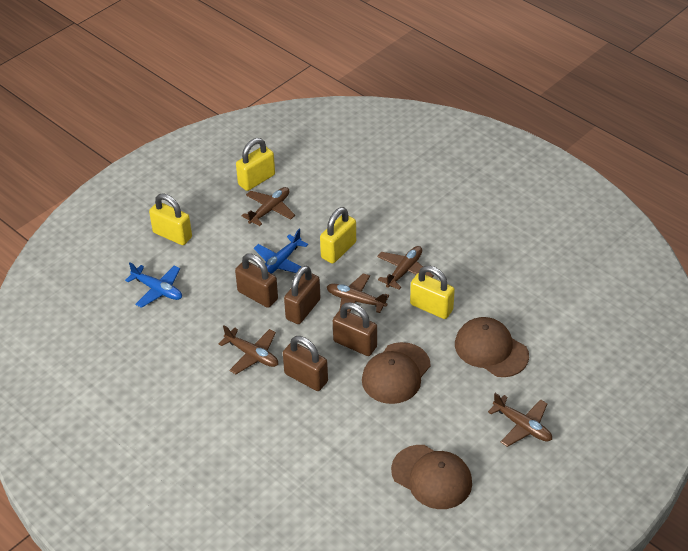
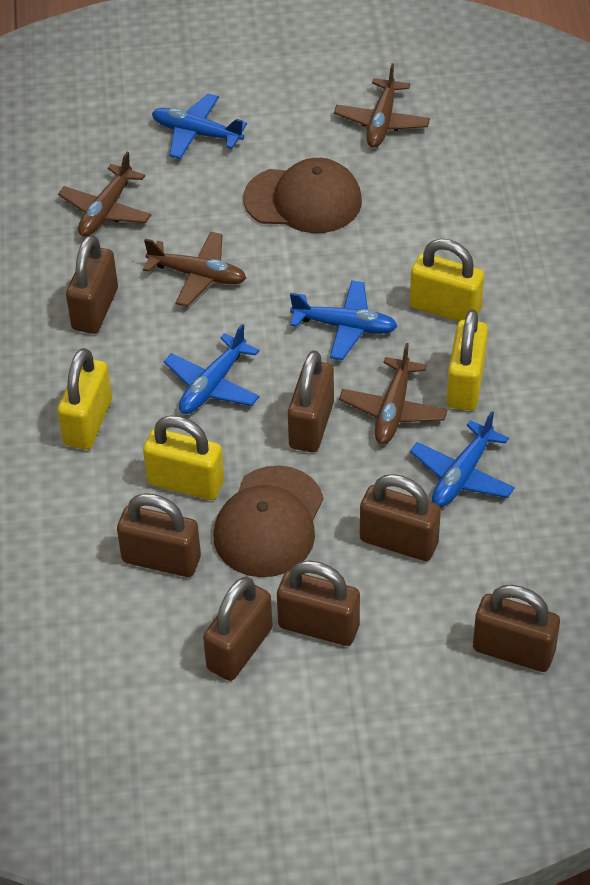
blue plane: 2 -> 4
brown cap: 3 -> 2
brown padlock: 4 -> 7
brown plane: 5 -> 4

